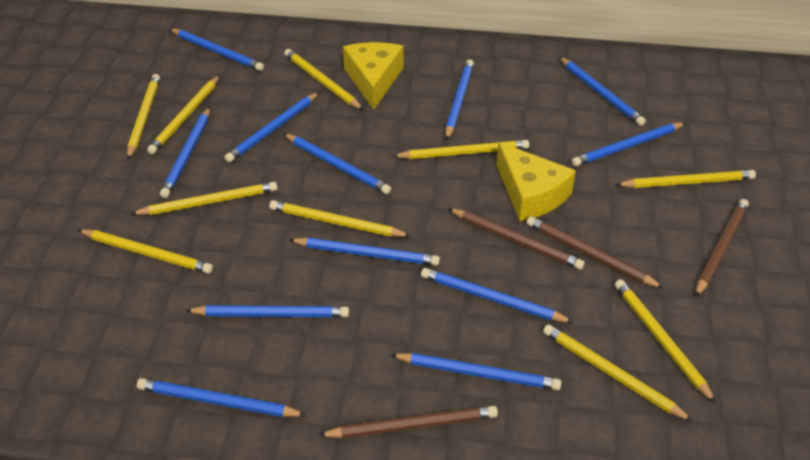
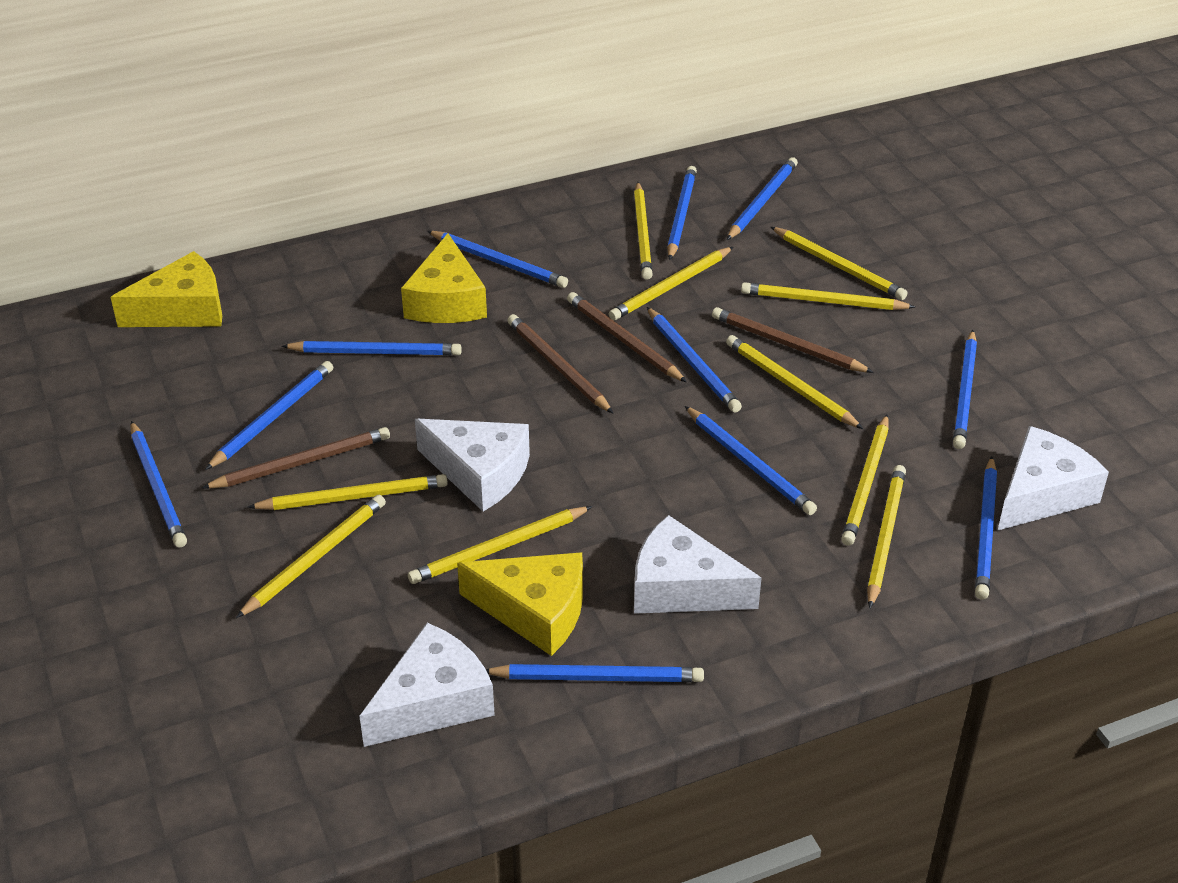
blue pencil: 12 -> 11
white cheese: 0 -> 4
yellow cheese: 2 -> 3

